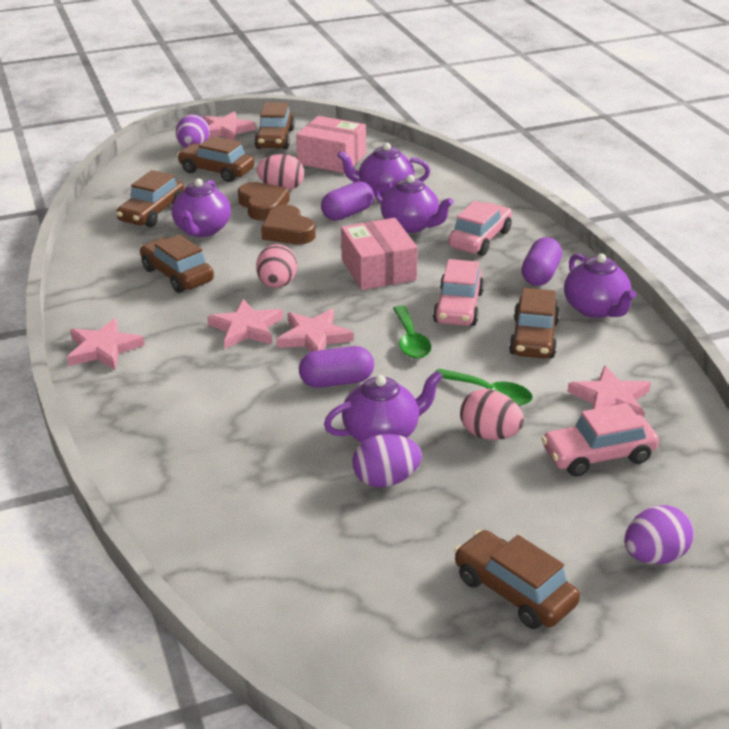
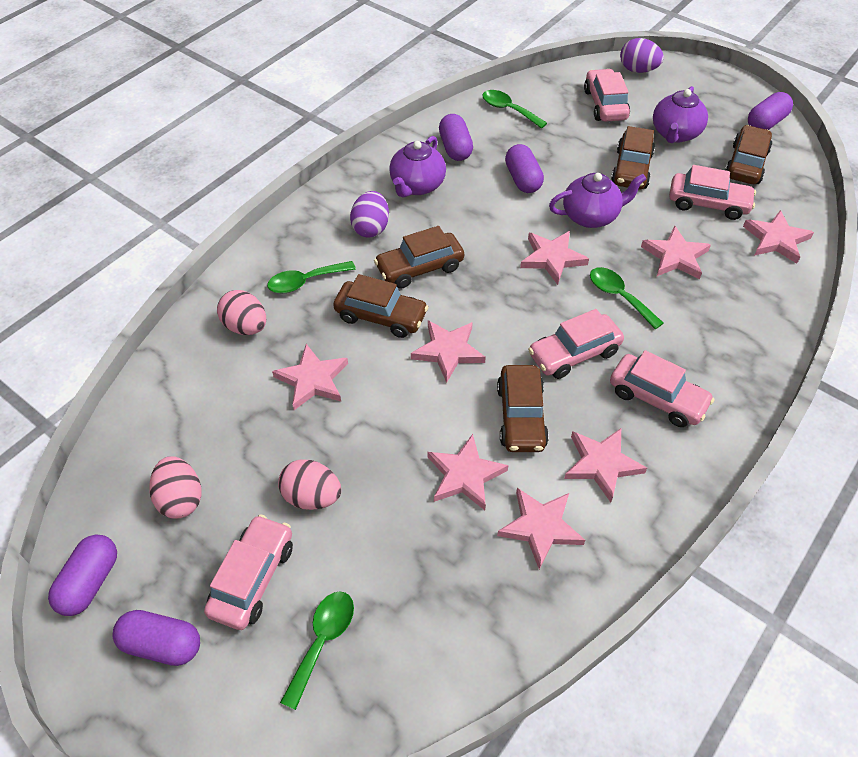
brown car: 6 -> 5
brown heart: 2 -> 0
green spoon: 2 -> 4
pink box: 2 -> 0
pink car: 3 -> 5
pink star: 5 -> 8
purple capsule: 3 -> 5
purple egg: 3 -> 2
purple teapot: 5 -> 3

